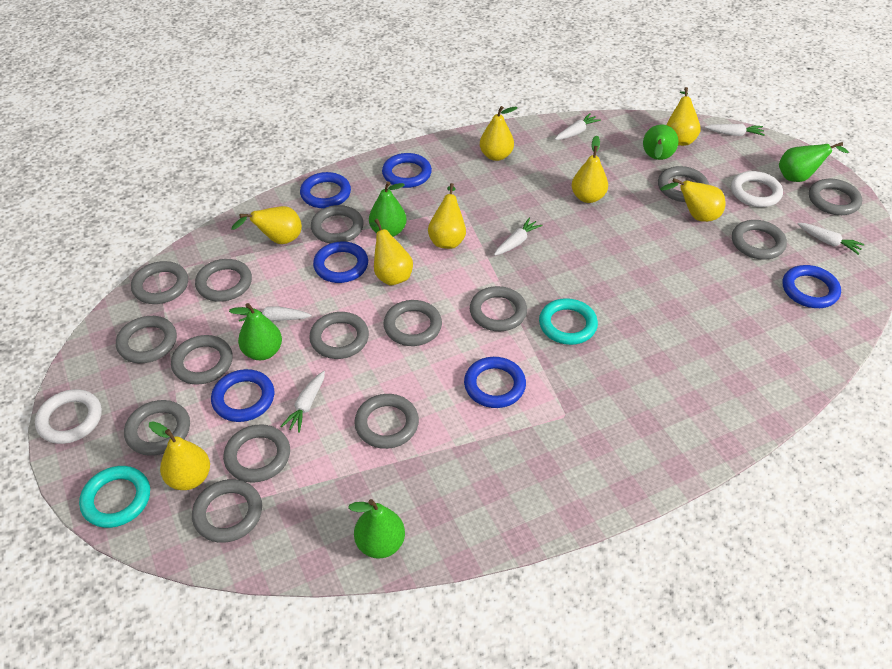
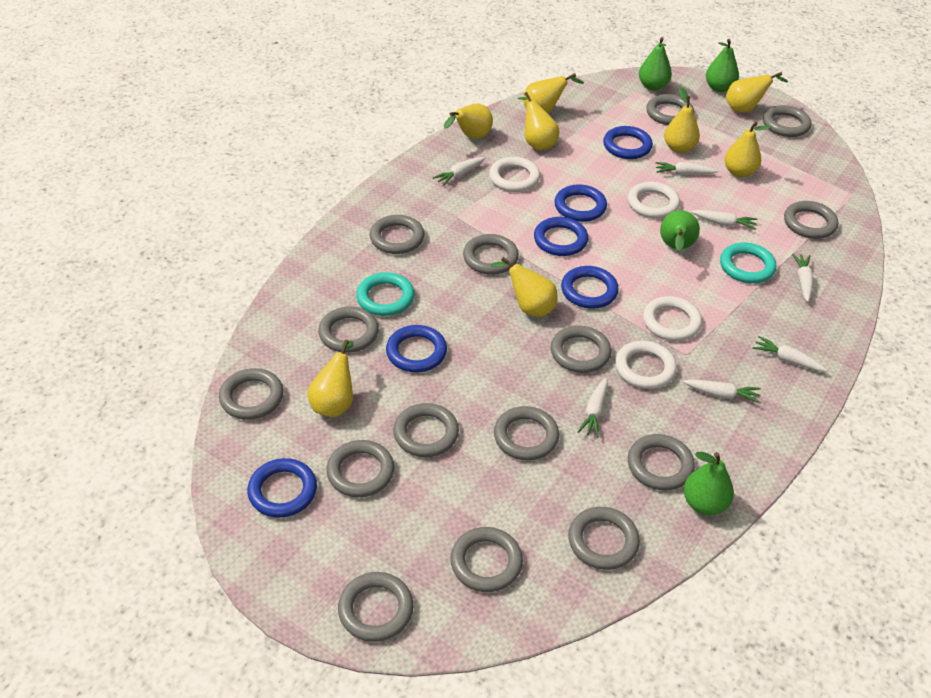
green pear: 5 -> 4
white carrot: 6 -> 7
white ring: 2 -> 4

